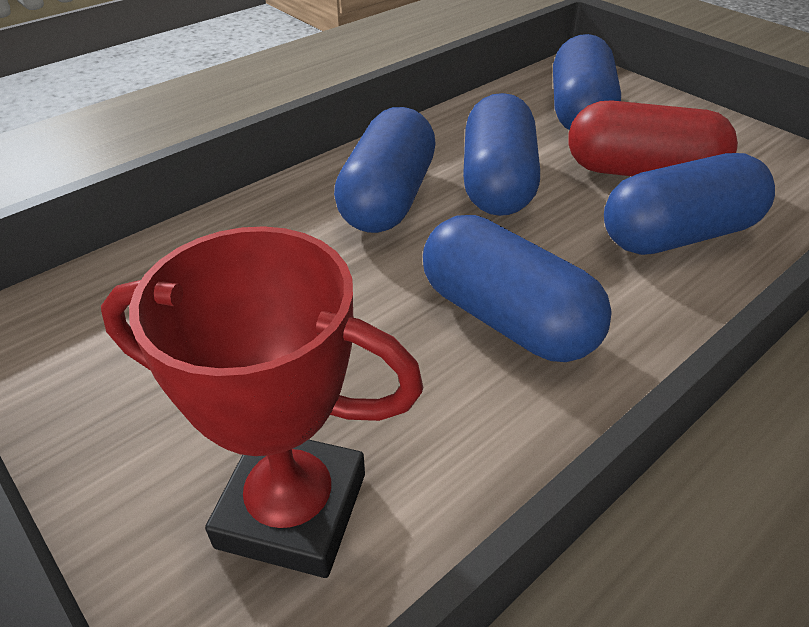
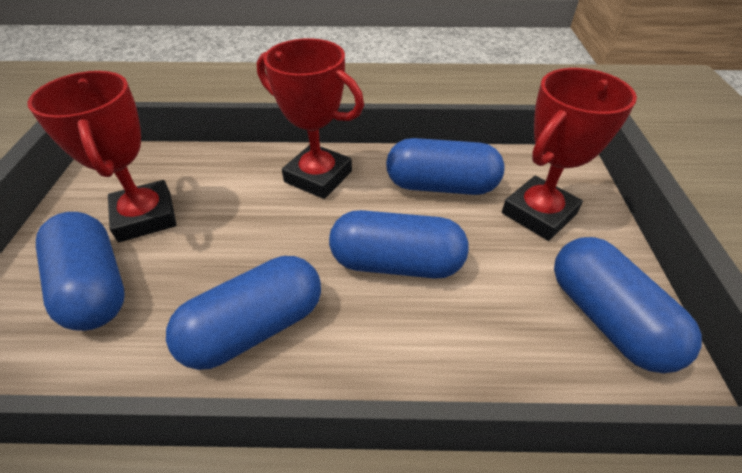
red capsule: 1 -> 0
red trophy: 1 -> 3

